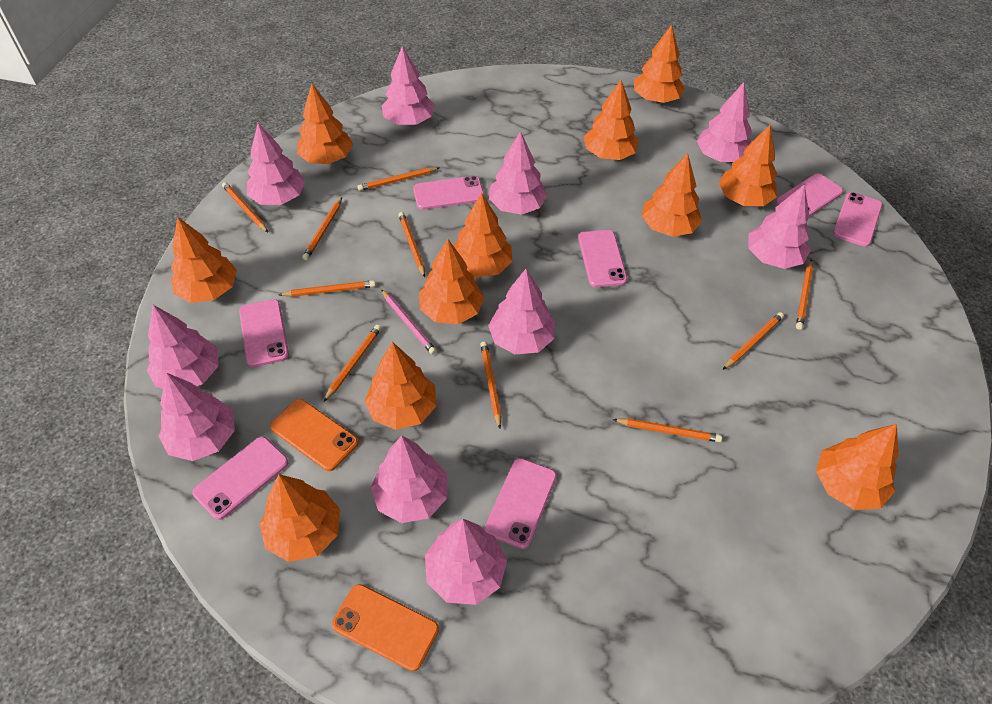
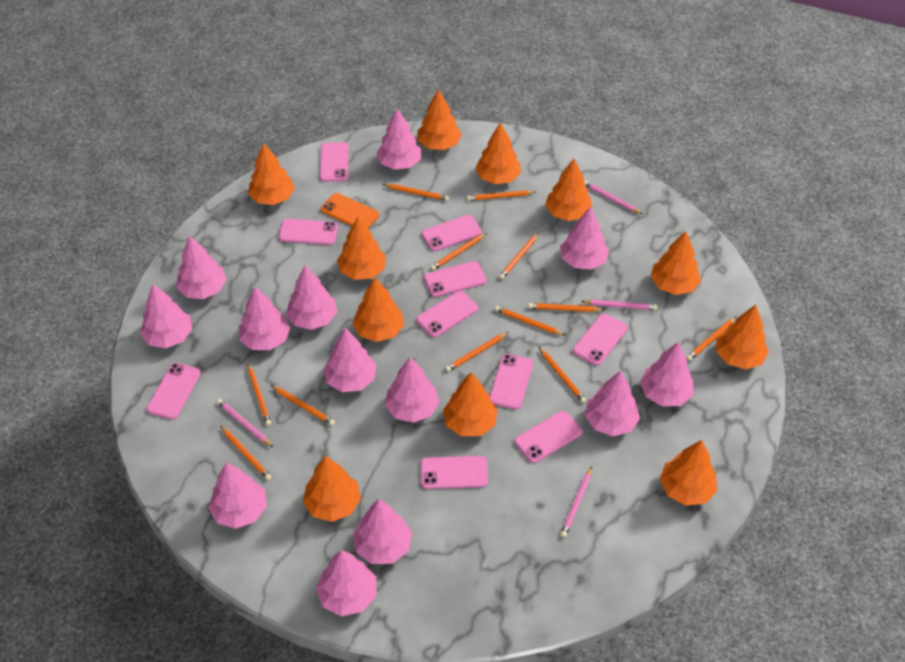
orange pencil: 10 -> 12
orange phone: 2 -> 1
pink pencil: 1 -> 4
pink phone: 7 -> 10
pink tree: 10 -> 13

